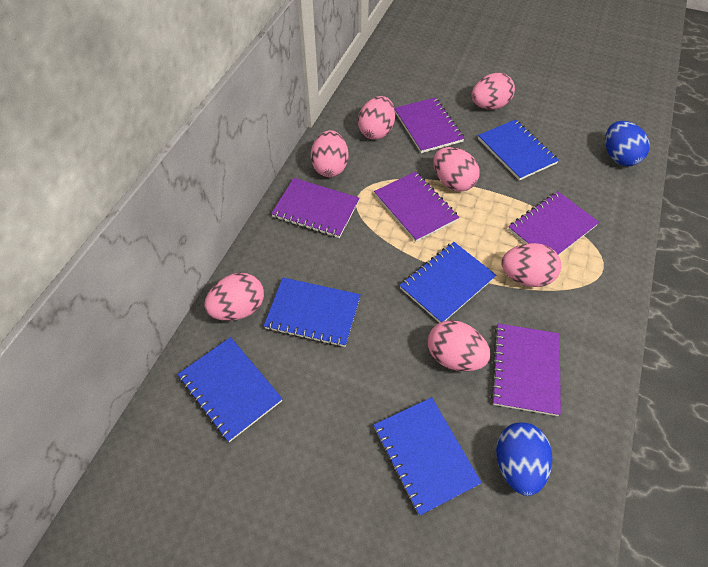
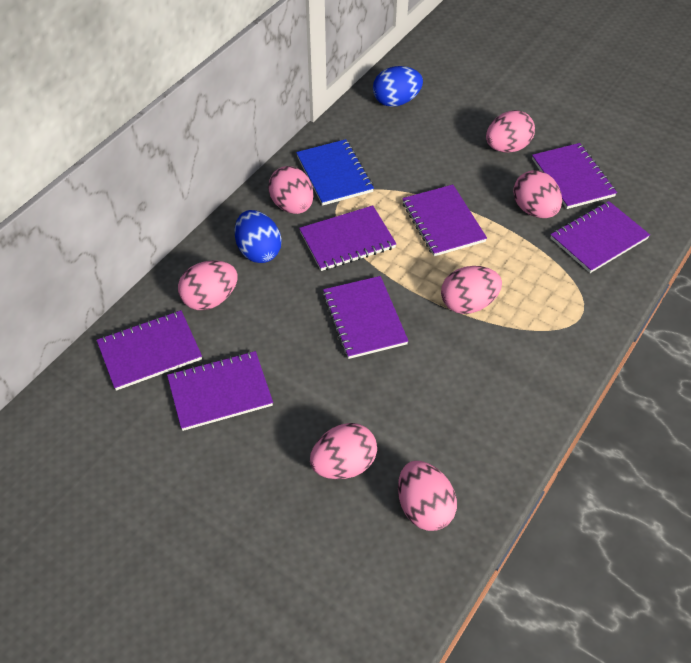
blue notebook: 5 -> 1
purple notebook: 5 -> 7

